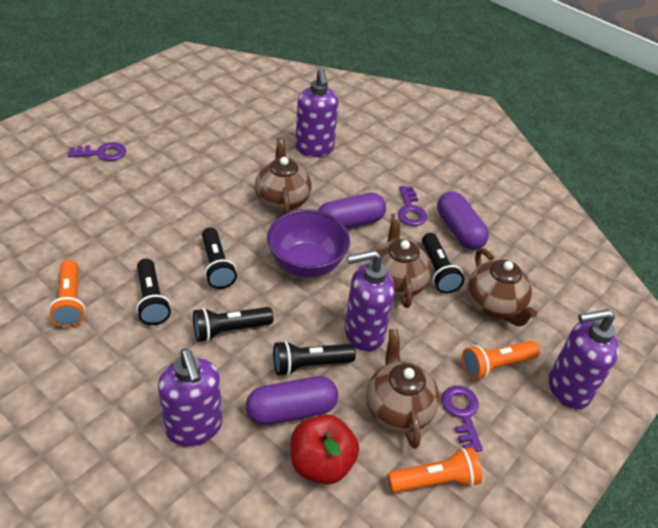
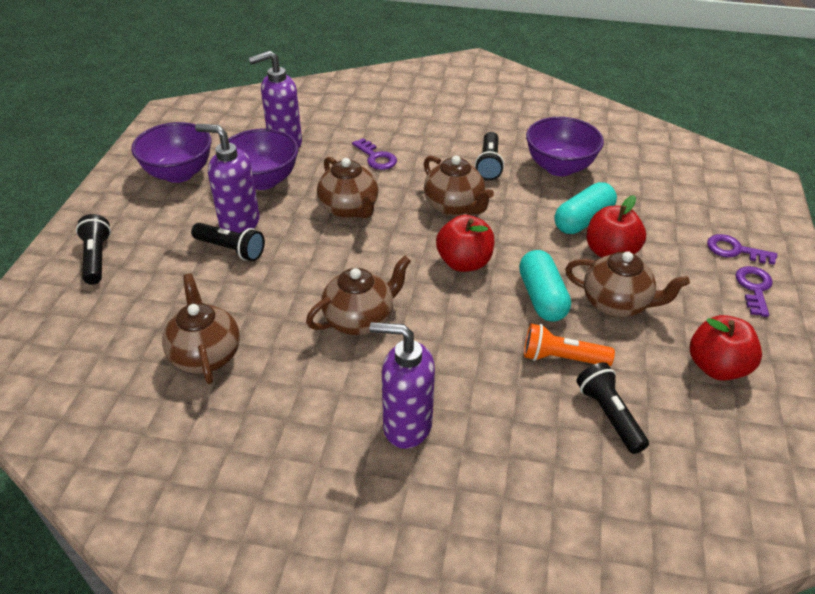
black flashlight: 5 -> 4
brown teapot: 4 -> 5
orange flashlight: 3 -> 1
purple bowl: 1 -> 3
purple capsule: 3 -> 0
purple soap dispenser: 4 -> 3
red apple: 1 -> 3
turquoise capsule: 0 -> 2

